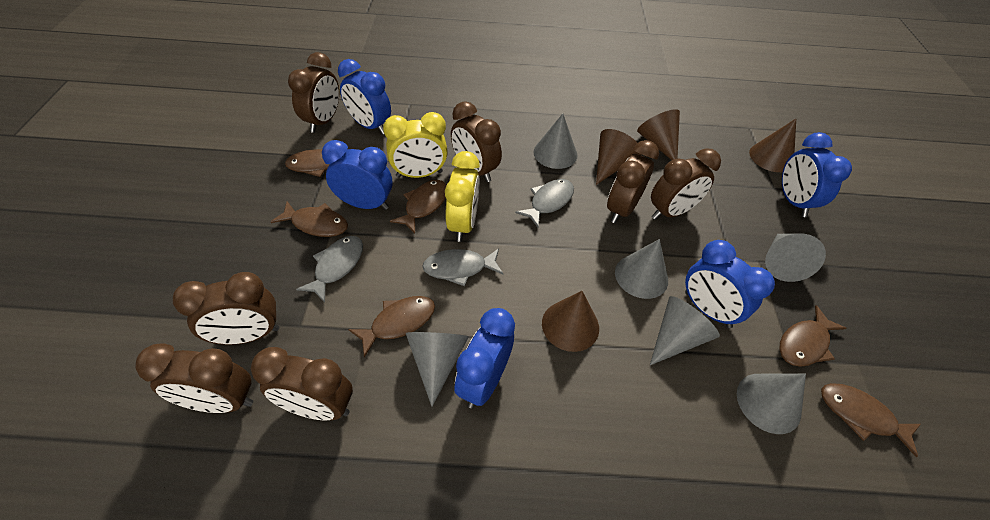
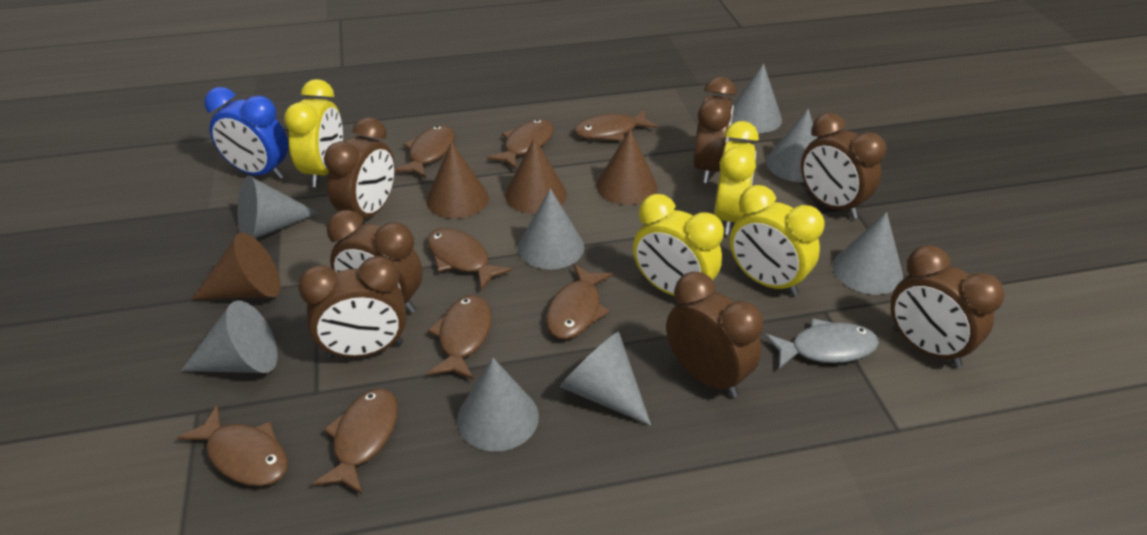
blue clock: 5 -> 1
brown fish: 6 -> 8
grey cone: 6 -> 8
grey fish: 3 -> 1
yellow clock: 2 -> 4

